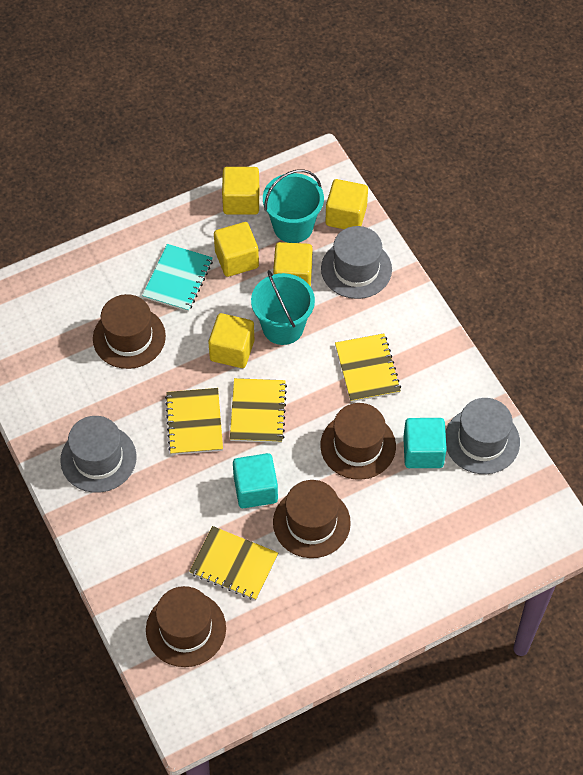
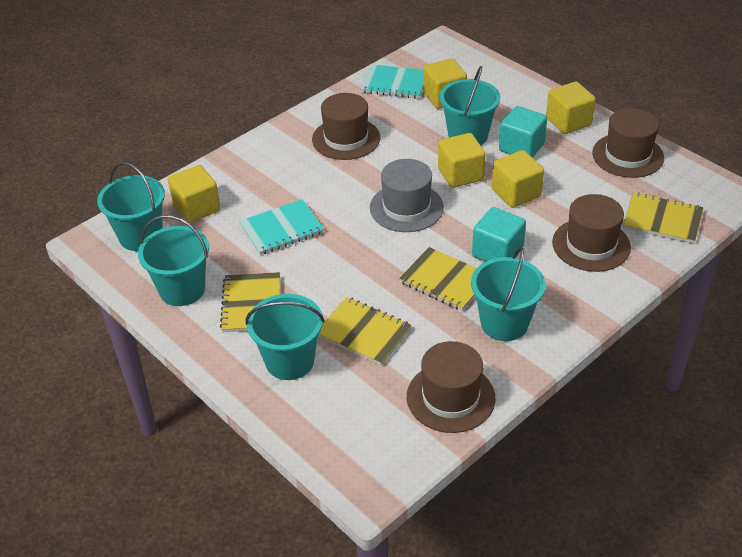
grey hat: 3 -> 1
turquoise bucket: 2 -> 5
turquoise notebook: 1 -> 2

